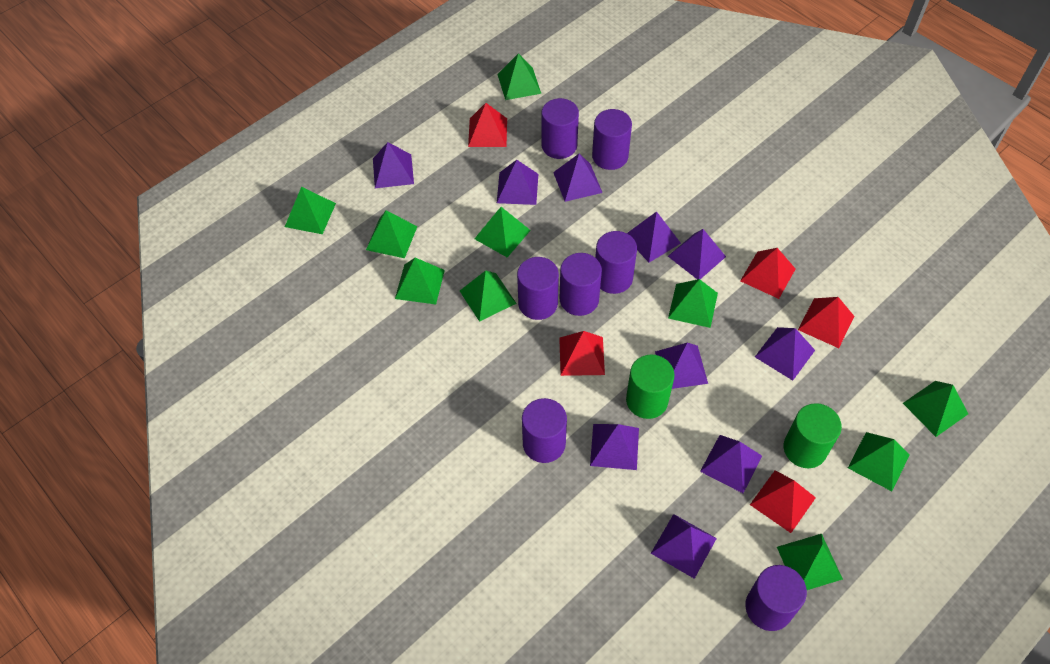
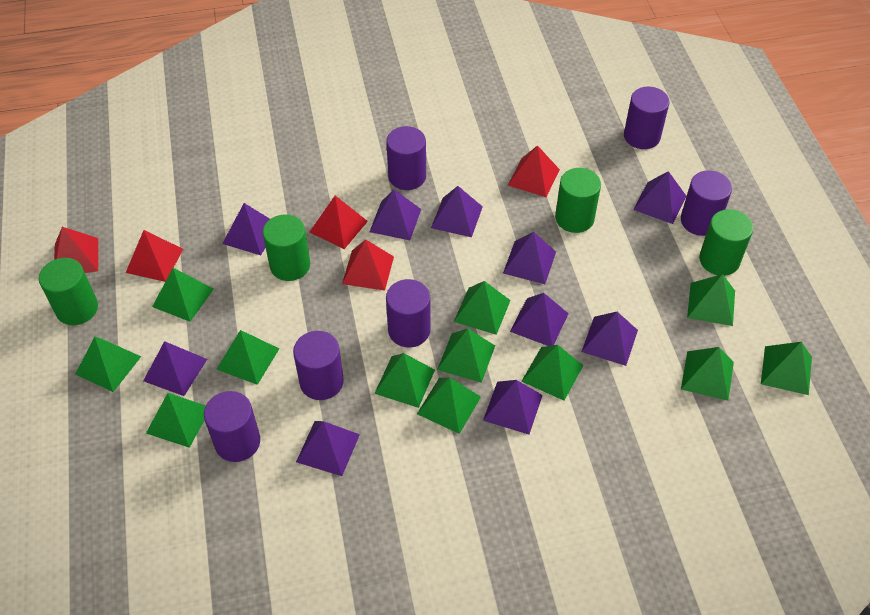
green cylinder: 2 -> 4
green pyramid: 10 -> 12
purple cylinder: 7 -> 6

